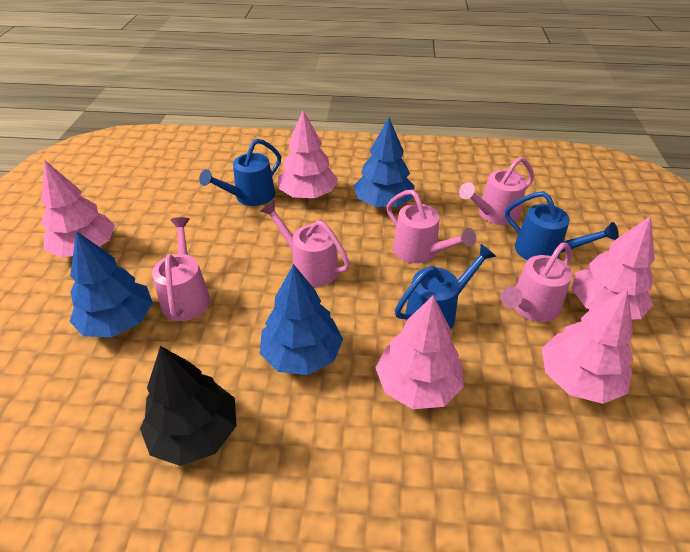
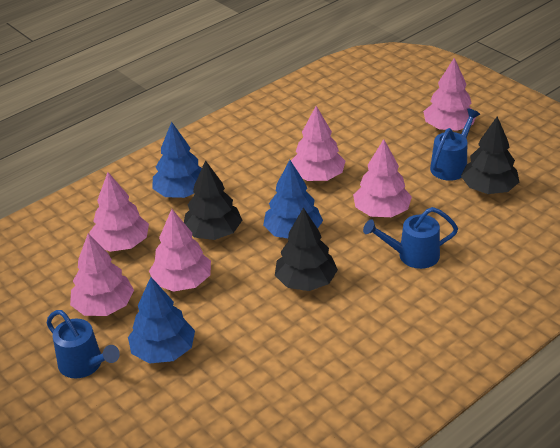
black tree: 1 -> 3
pink tree: 5 -> 6
pink watering can: 5 -> 0

